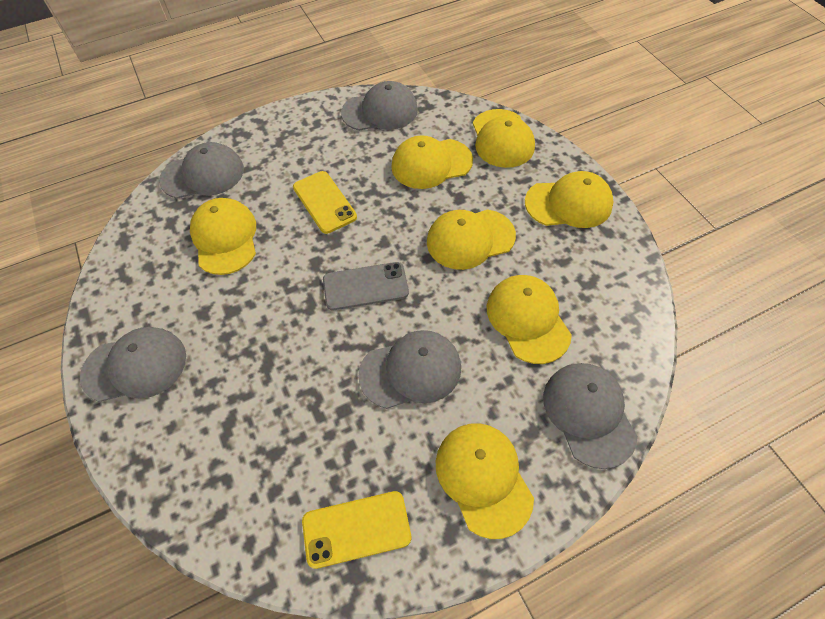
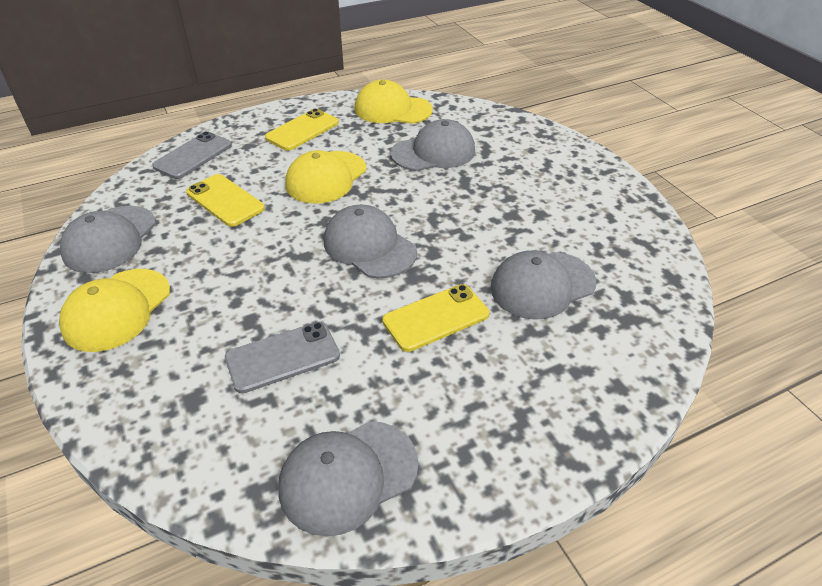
grey phone: 1 -> 2
yellow cap: 7 -> 3
yellow phone: 2 -> 3

